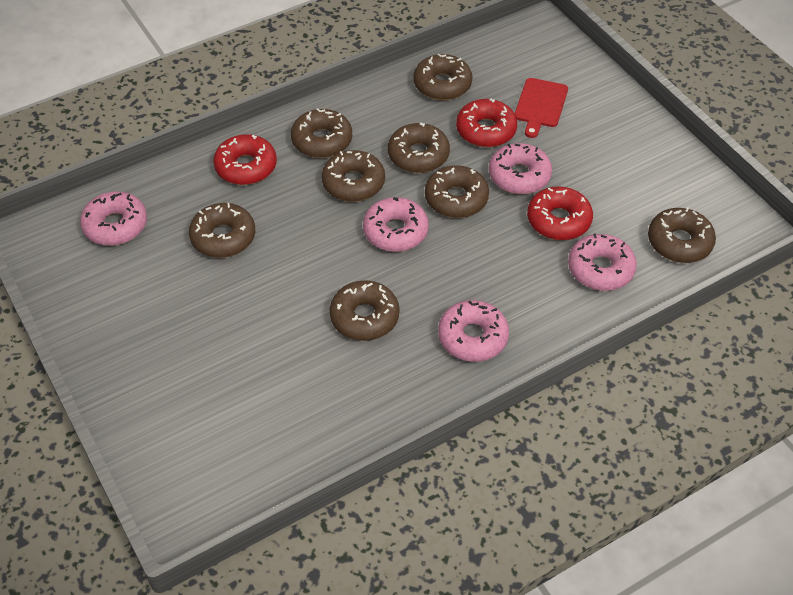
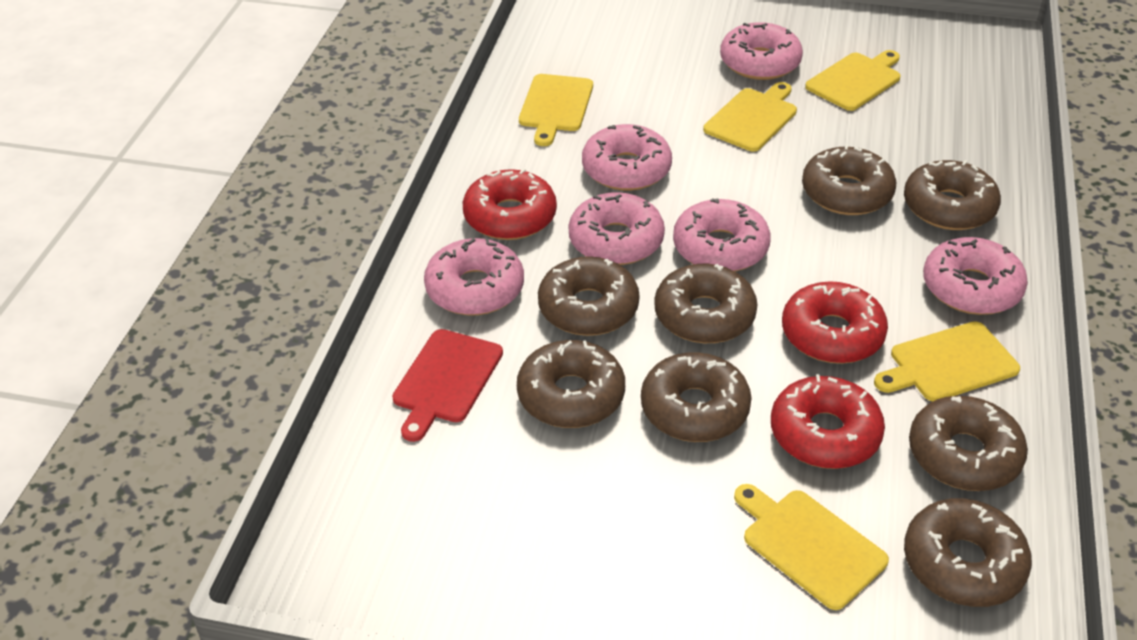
pink donut: 5 -> 6
yellow cutting board: 0 -> 5

